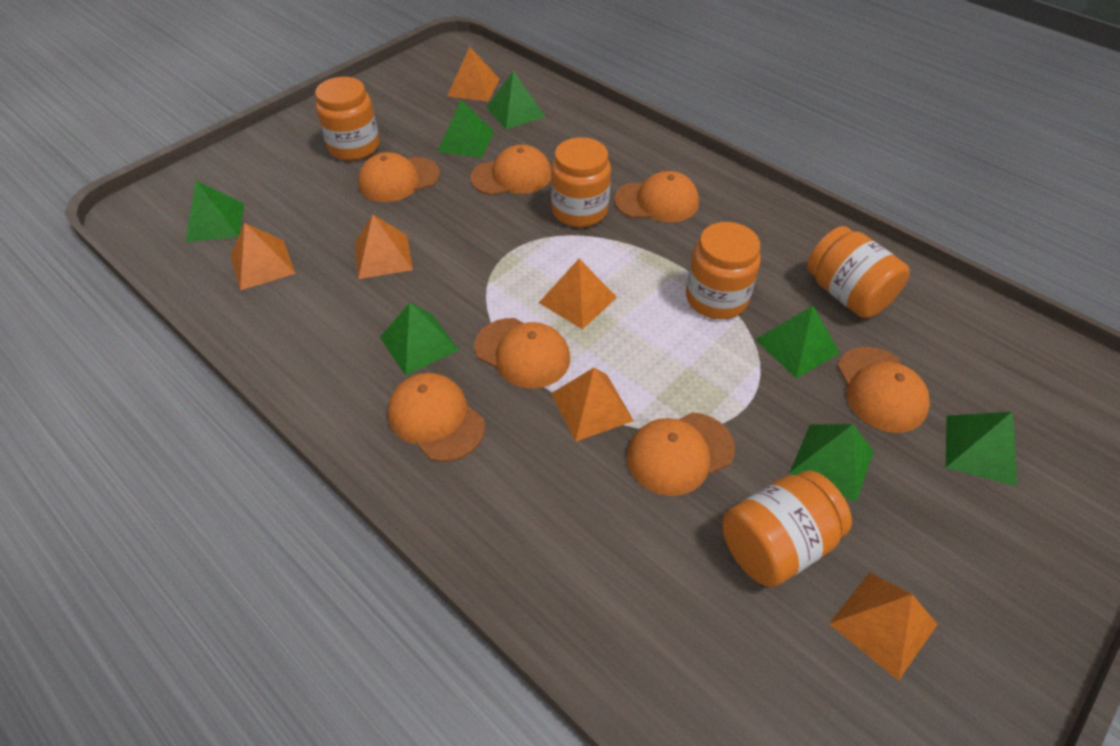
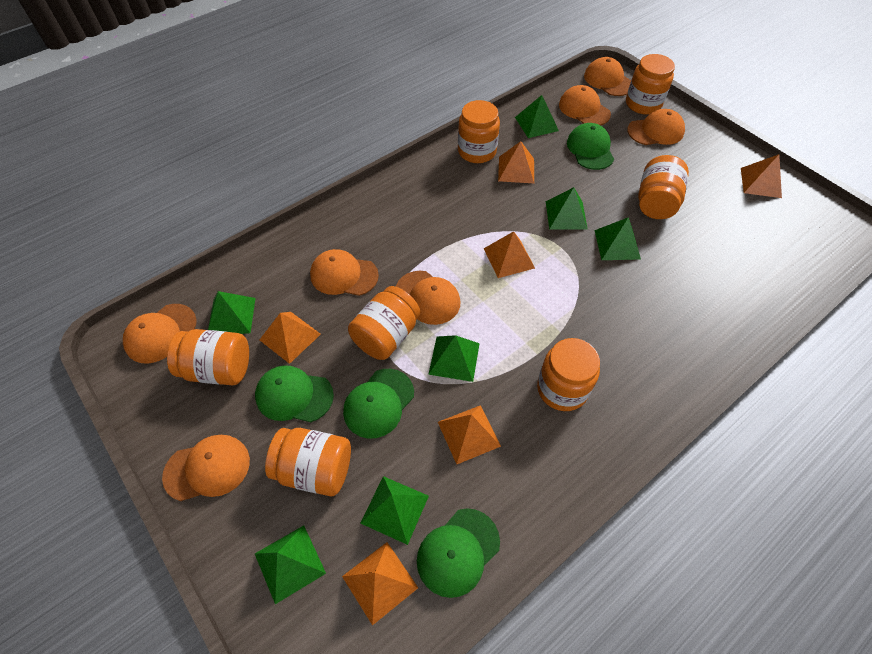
green cap: 0 -> 4
orange jar: 5 -> 7

